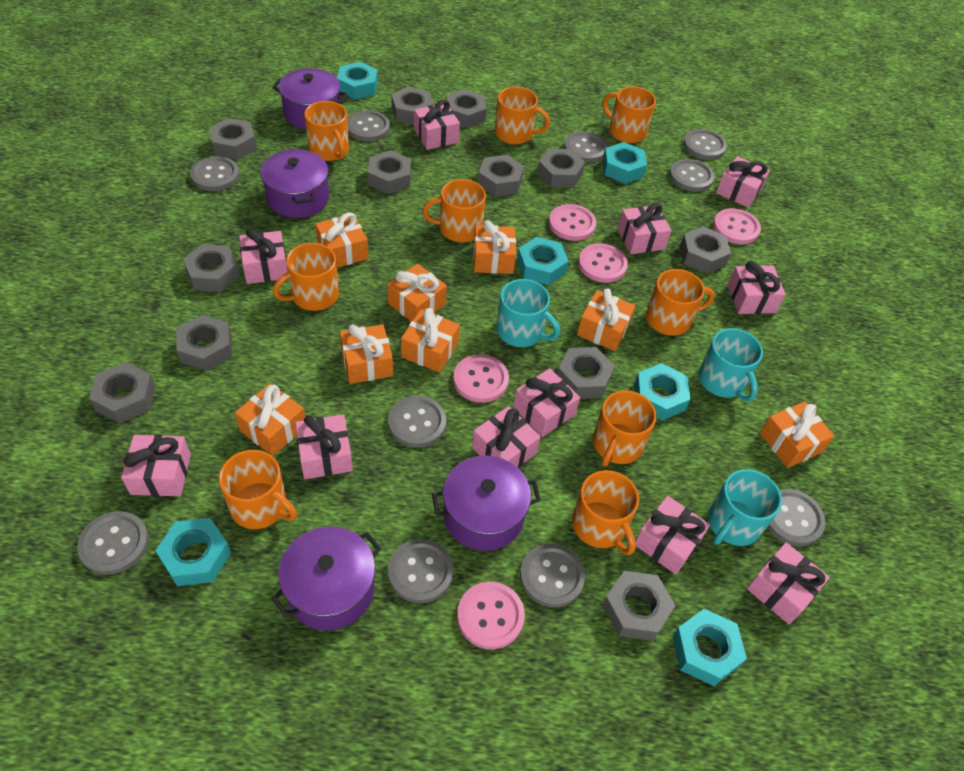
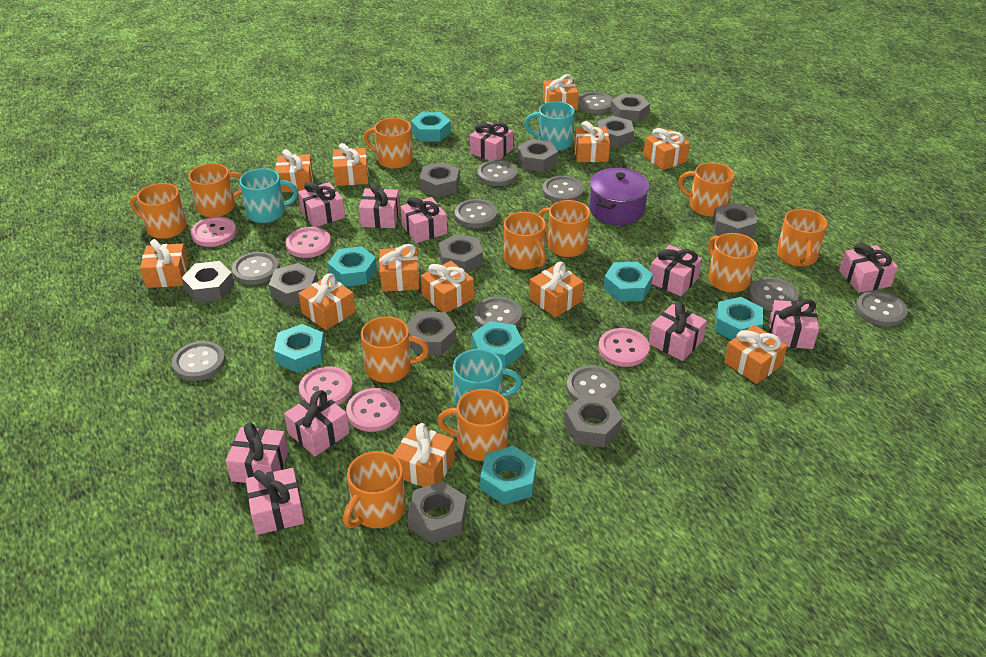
grey nut: 12 -> 11
orange gift: 8 -> 12
orange mug: 9 -> 11
purple pot: 4 -> 1
turquoise nut: 6 -> 7

